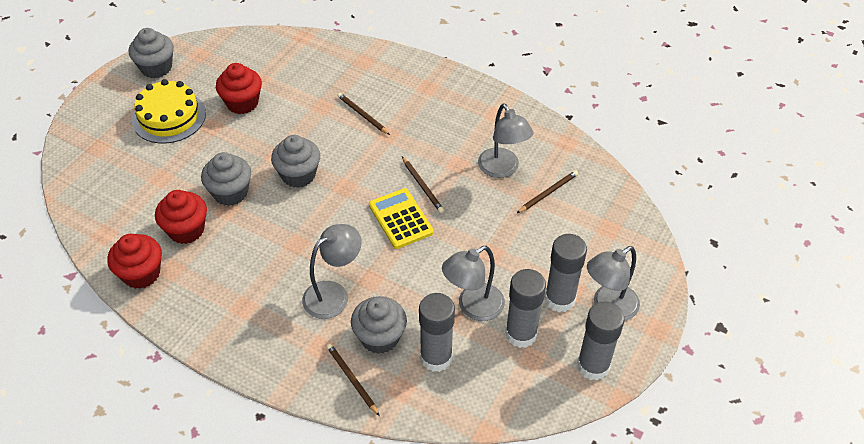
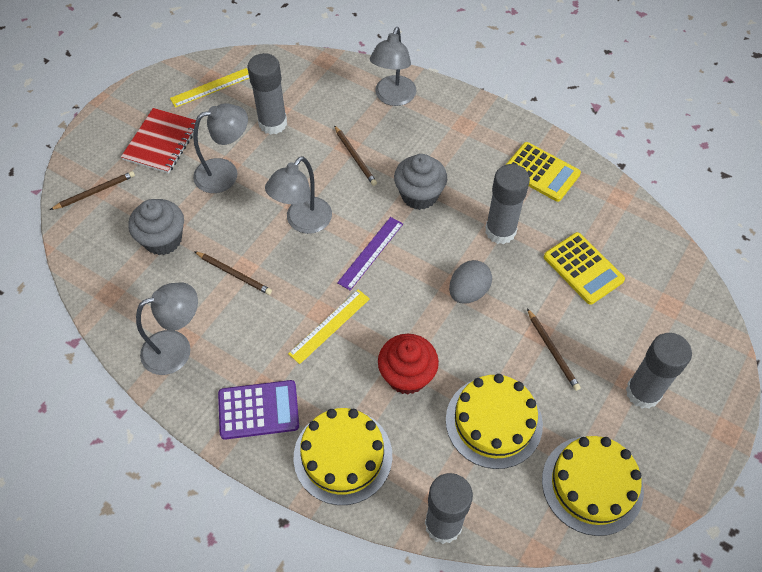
grey cupcake: 4 -> 2
grey egg: 0 -> 1
purple calculator: 0 -> 1
purple ruler: 0 -> 1
red cupcake: 3 -> 1
red notebook: 0 -> 1
yellow cake: 1 -> 3
yellow calculator: 1 -> 2
yellow ruler: 0 -> 2

